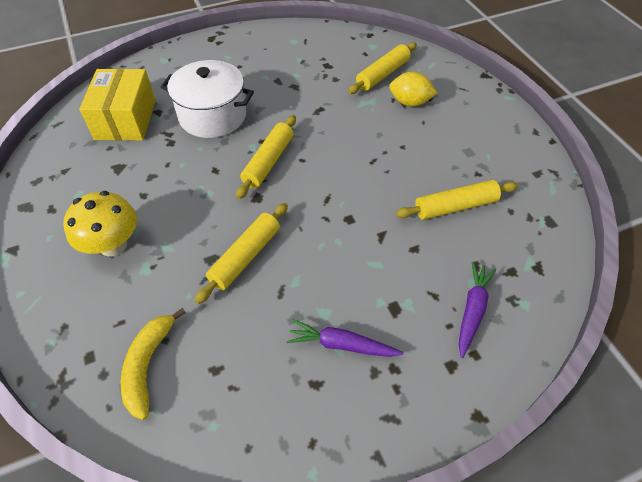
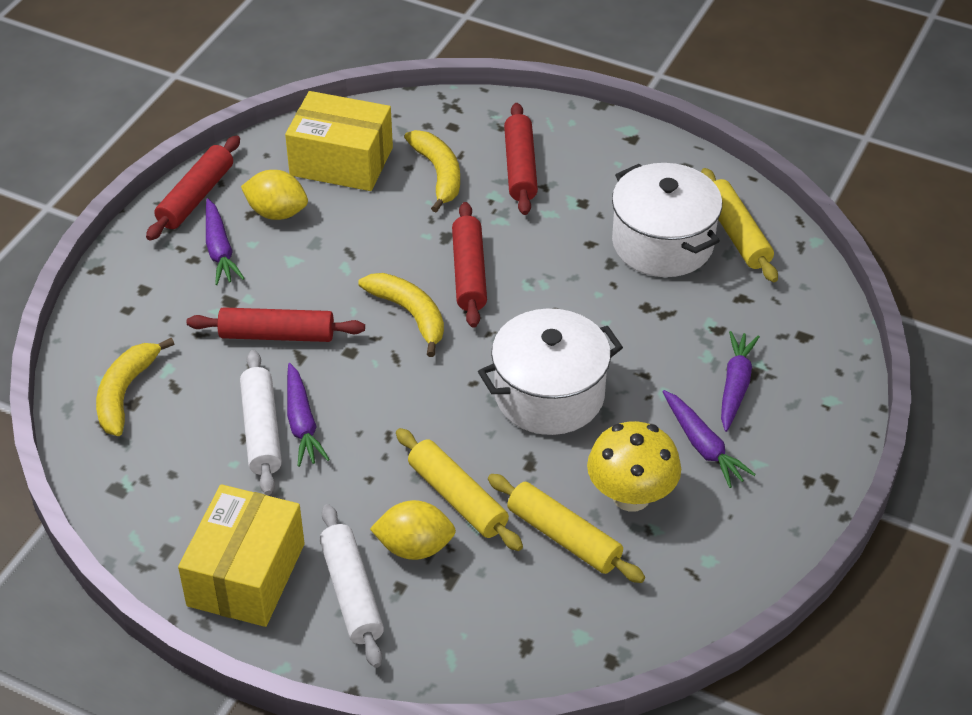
purple carrot: 2 -> 4
red rolling pin: 0 -> 4
white pot: 1 -> 2
white rolling pin: 0 -> 2
yellow banana: 1 -> 3
yellow box: 1 -> 2
yellow lemon: 1 -> 2
yellow rolling pin: 4 -> 3

